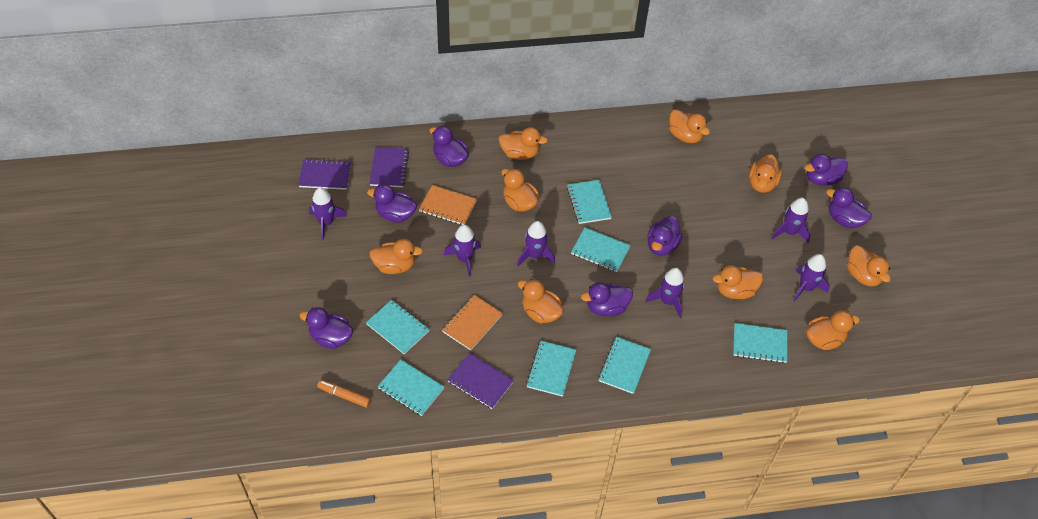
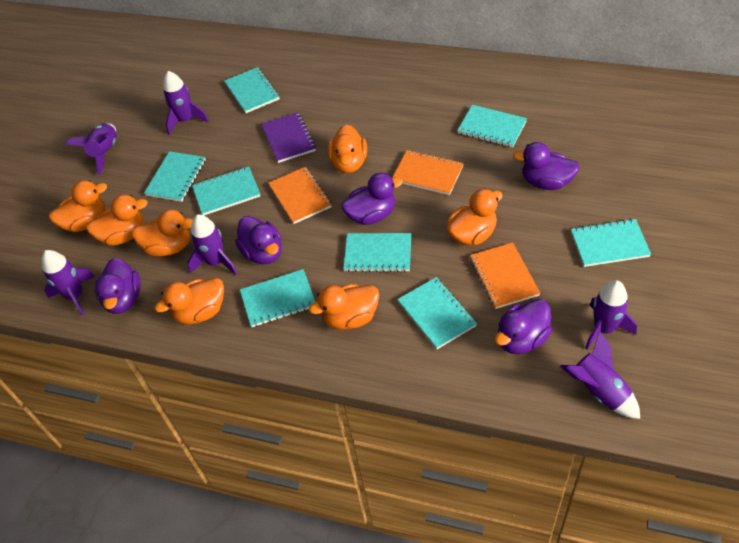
orange duck: 9 -> 7
orange marker: 1 -> 0
orange notebook: 2 -> 3
purple duck: 7 -> 5
purple notebook: 3 -> 1
turquoise notebook: 7 -> 8

